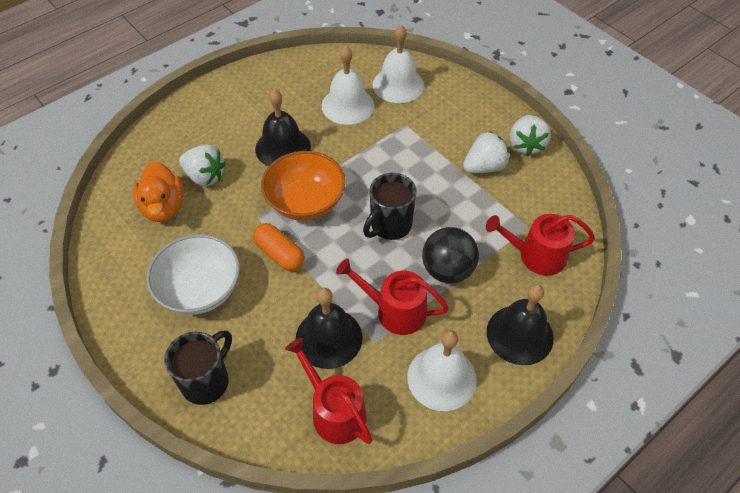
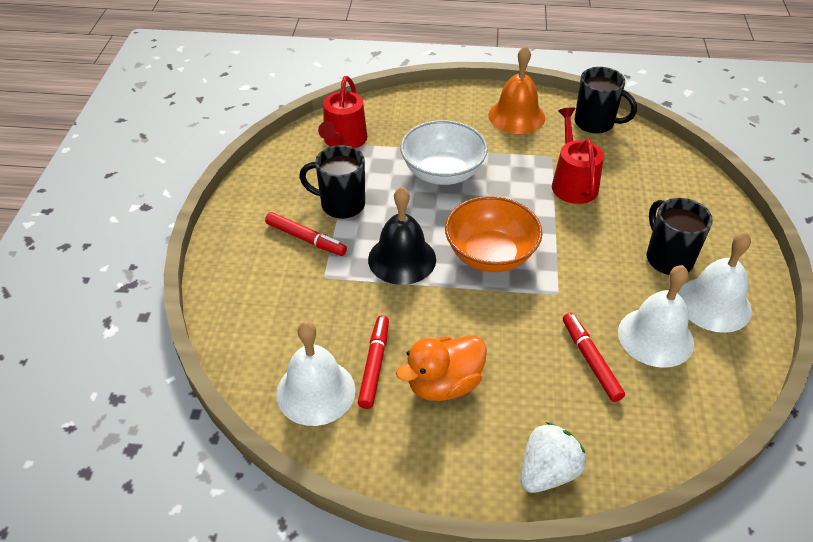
black ball: 1 -> 0
black bell: 3 -> 1
black mug: 2 -> 3
orange bell: 0 -> 1
orange capsule: 1 -> 0
red marker: 0 -> 3
red watering can: 3 -> 2
white strawberry: 3 -> 1

